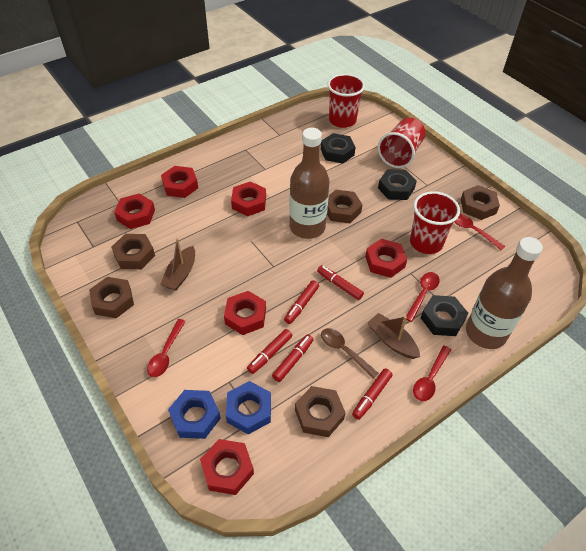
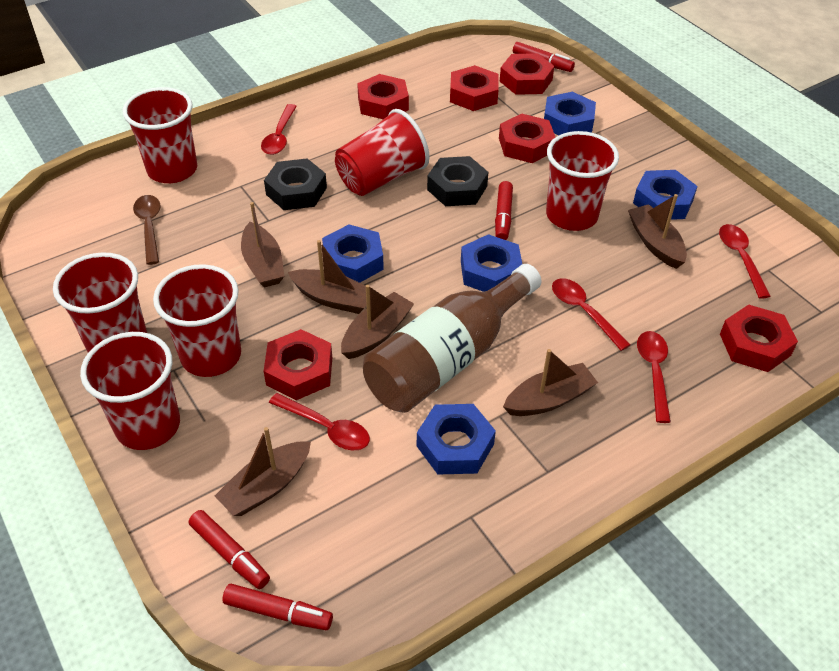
black nut: 3 -> 2
blue nut: 2 -> 5
brown boat: 2 -> 6
brown bottle: 2 -> 1
brown nut: 5 -> 0
red cup: 3 -> 6
red marker: 5 -> 4
red spoon: 4 -> 5

